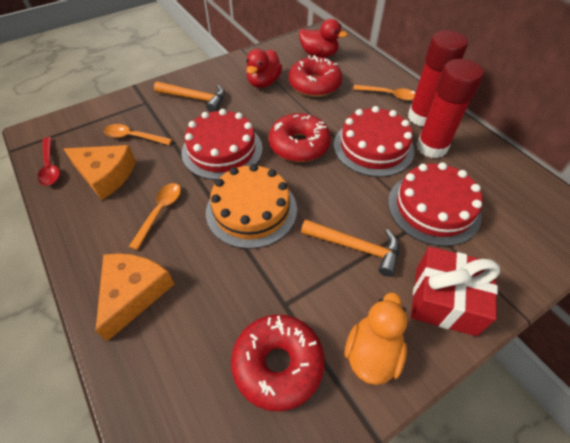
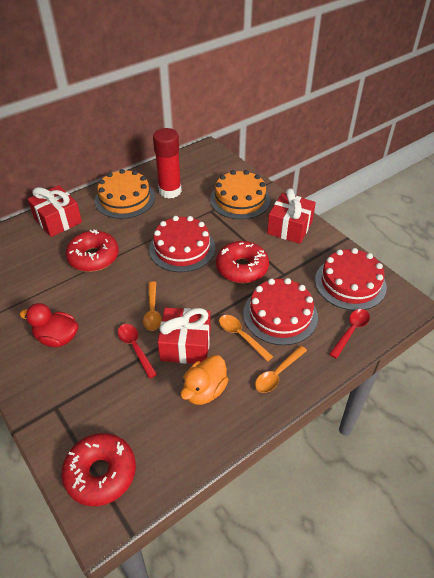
orange cake: 1 -> 2
orange cheese: 2 -> 0
orange hammer: 2 -> 0
red duck: 2 -> 1
red gift: 1 -> 3
red glue stick: 2 -> 1
red spoon: 1 -> 2

